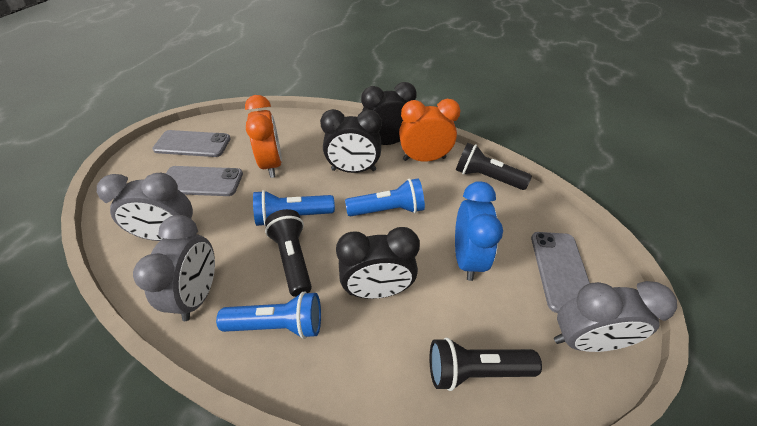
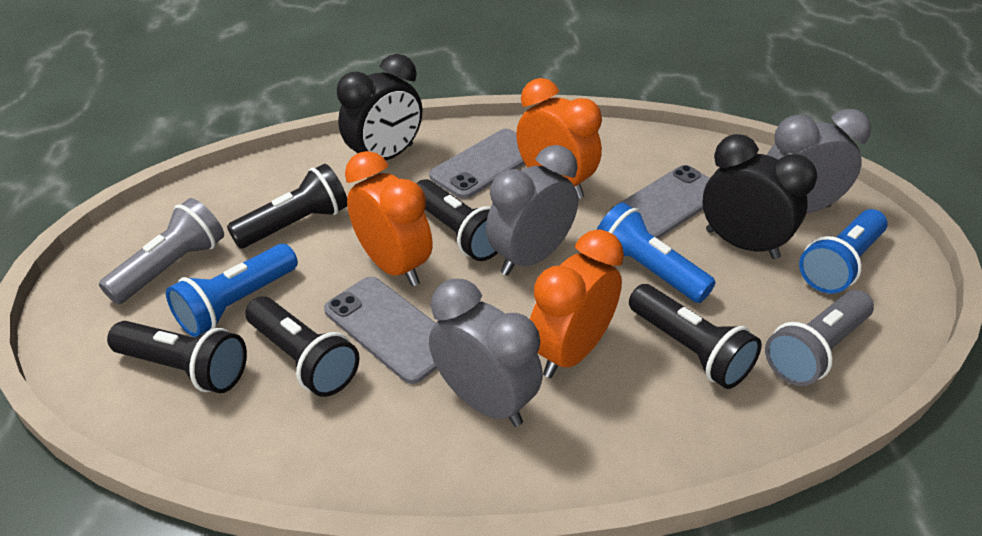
black clock: 3 -> 2
black flashlight: 3 -> 5
blue clock: 1 -> 0
grey flashlight: 0 -> 2
orange clock: 2 -> 3

